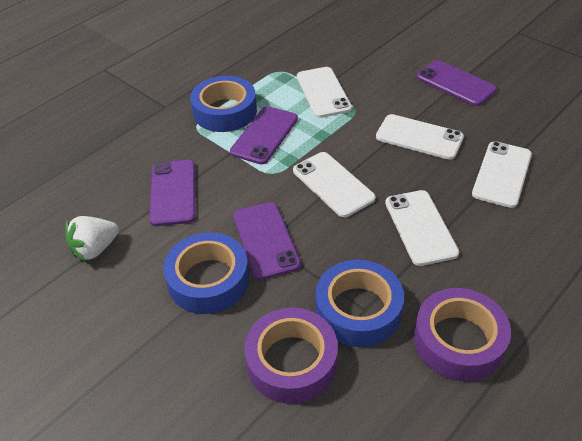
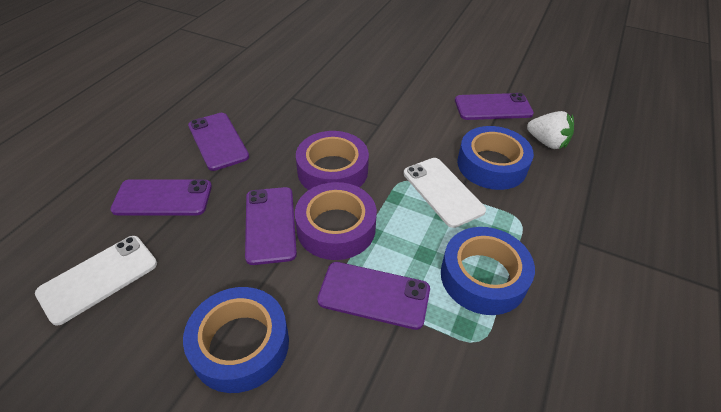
purple phone: 4 -> 5
white phone: 5 -> 2

